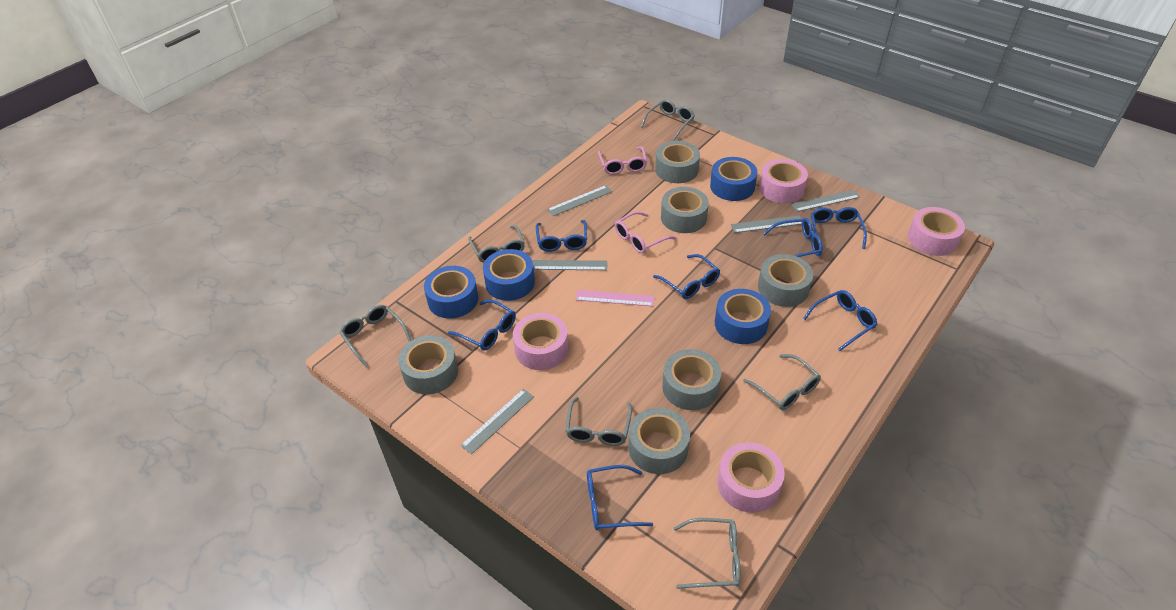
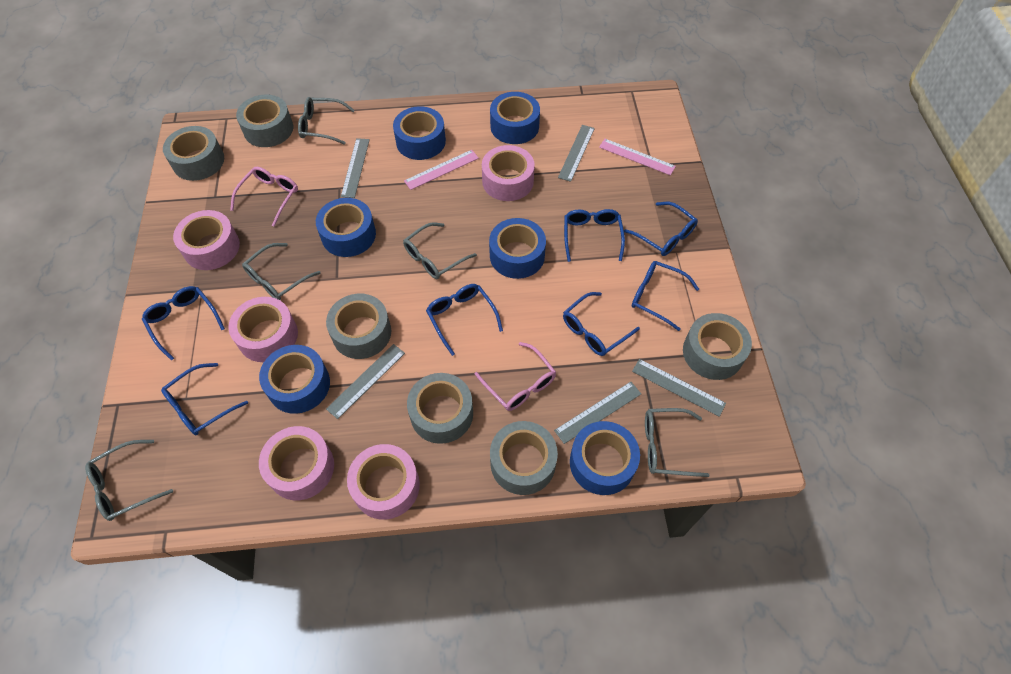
blue tape: 4 -> 6
grey glasses: 6 -> 5
pink ruler: 1 -> 2
pink tape: 4 -> 5

